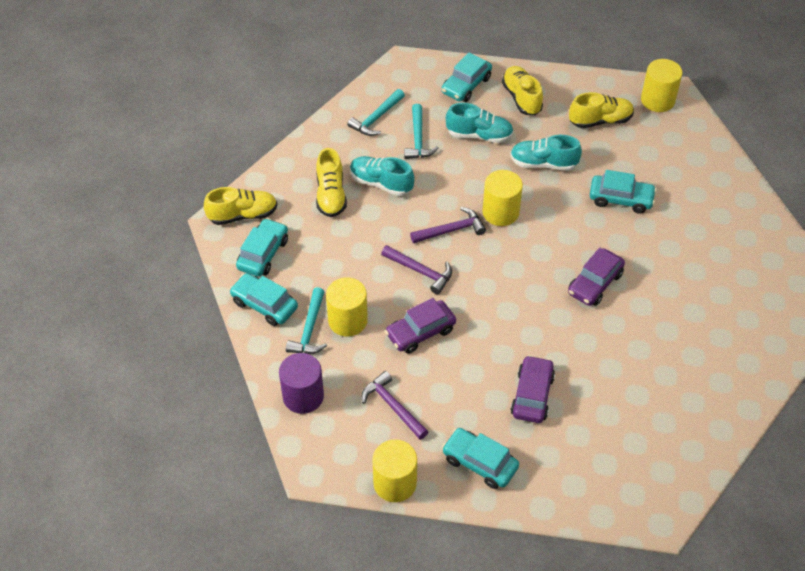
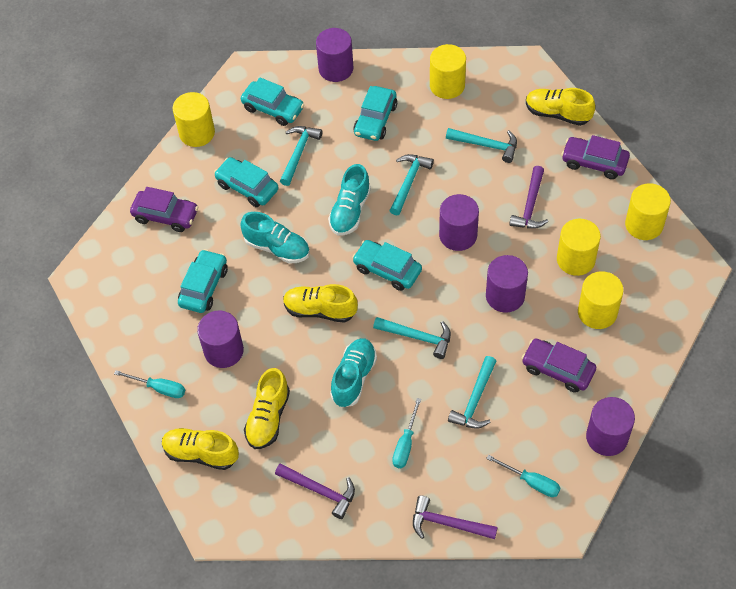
purple cylinder: 1 -> 5
turquoise hammer: 3 -> 5
turquoise screwdriver: 0 -> 3
yellow cylinder: 4 -> 5

